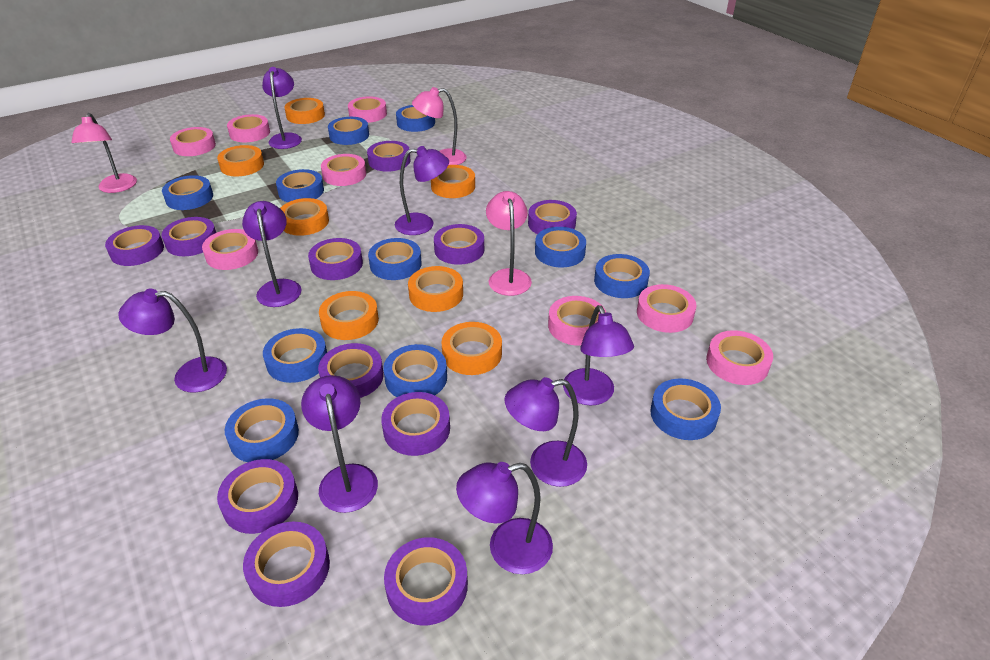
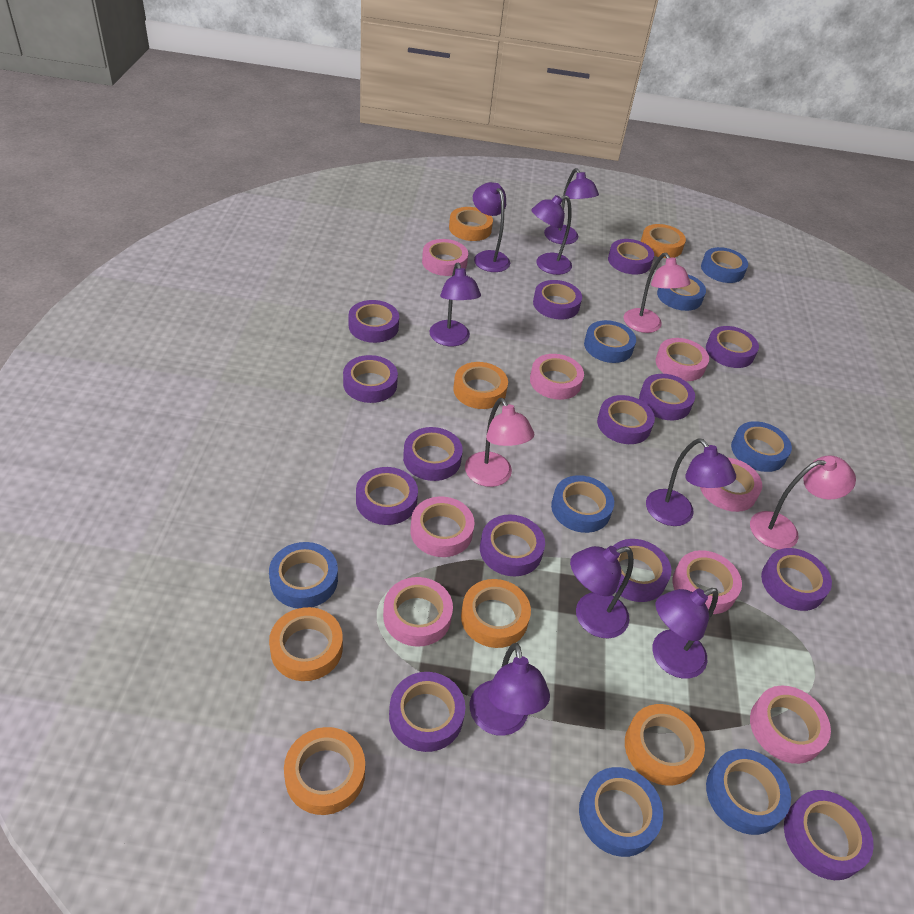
blue tape: 11 -> 8
purple tape: 11 -> 14

